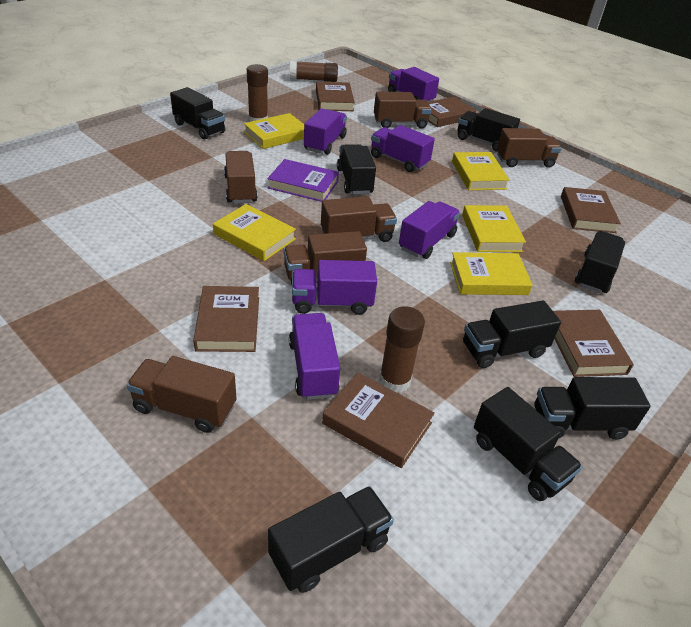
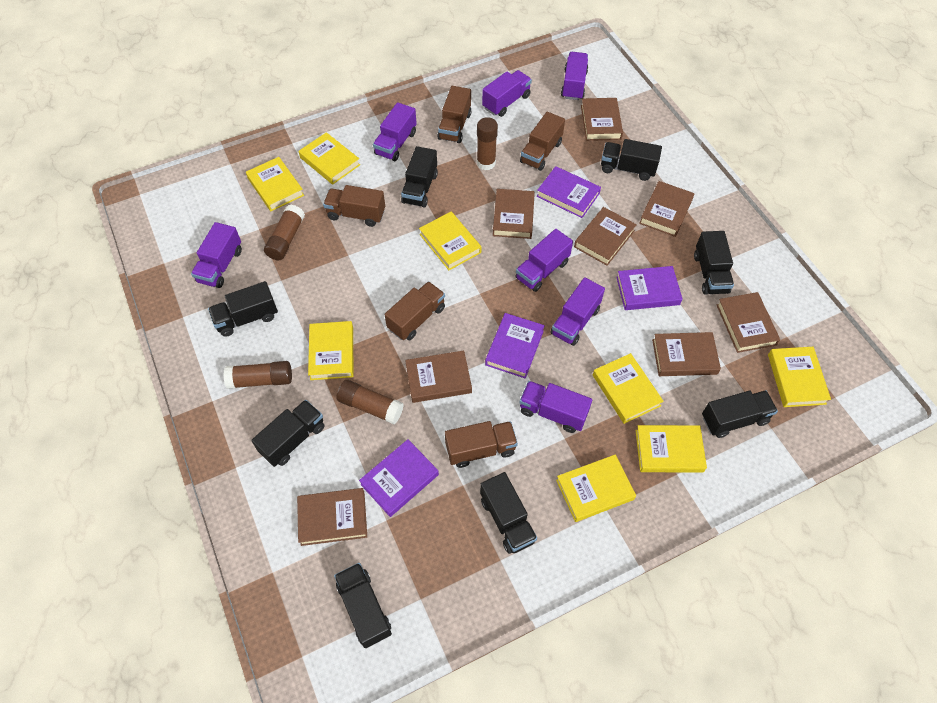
brown book: 6 -> 8
brown glue stick: 3 -> 4
brown truck: 6 -> 5
purple book: 1 -> 4
purple truck: 6 -> 7
yellow book: 5 -> 8

